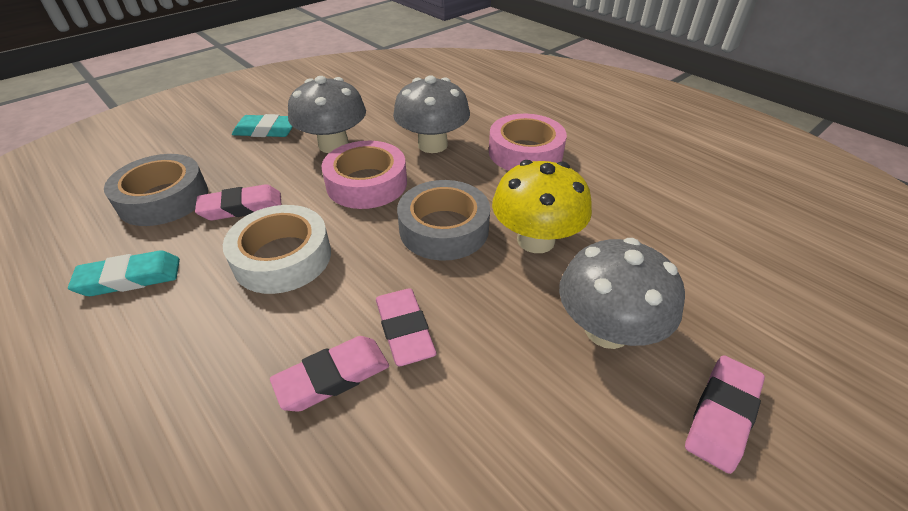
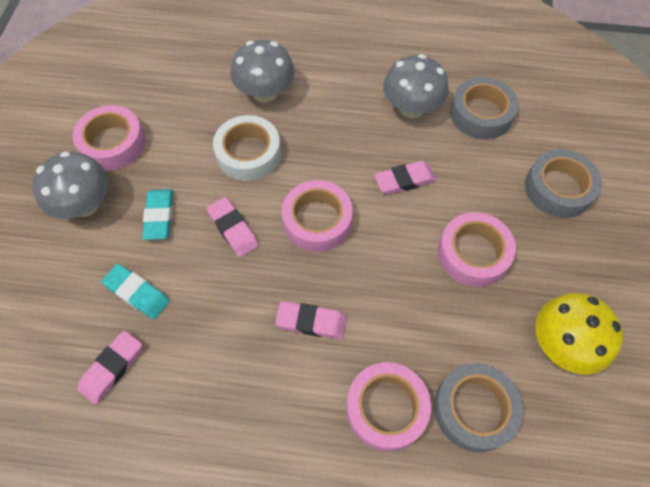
grey tape: 2 -> 3
pink tape: 2 -> 4

